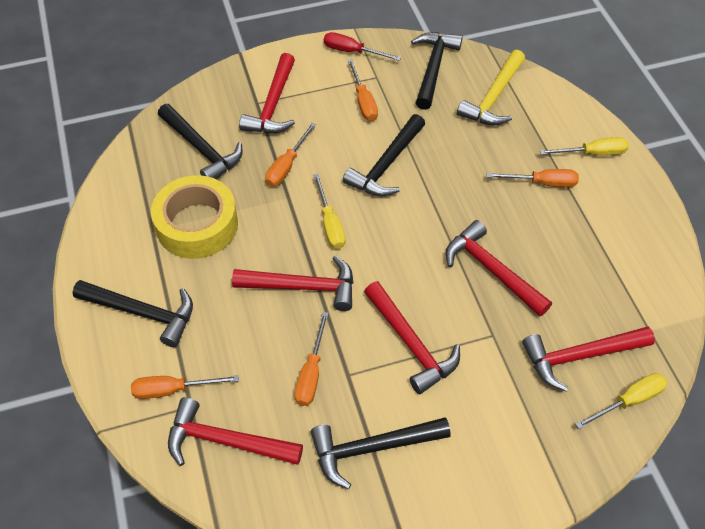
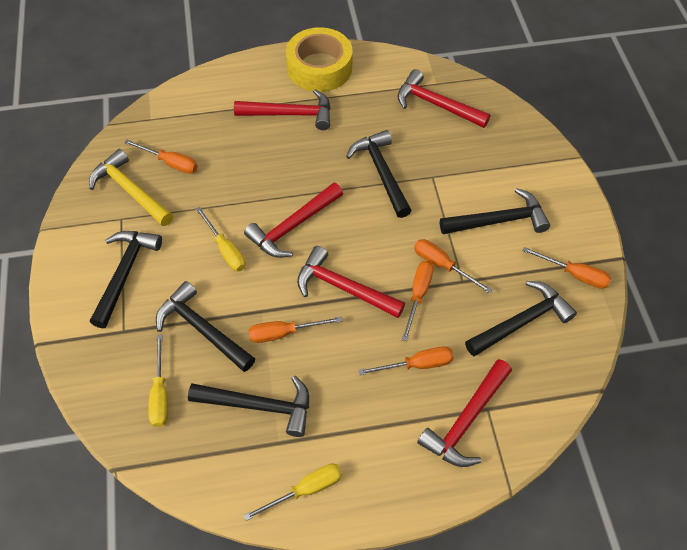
black hammer: 5 -> 6
orange screwdriver: 5 -> 6
red hammer: 6 -> 5
red screwdriver: 1 -> 0

